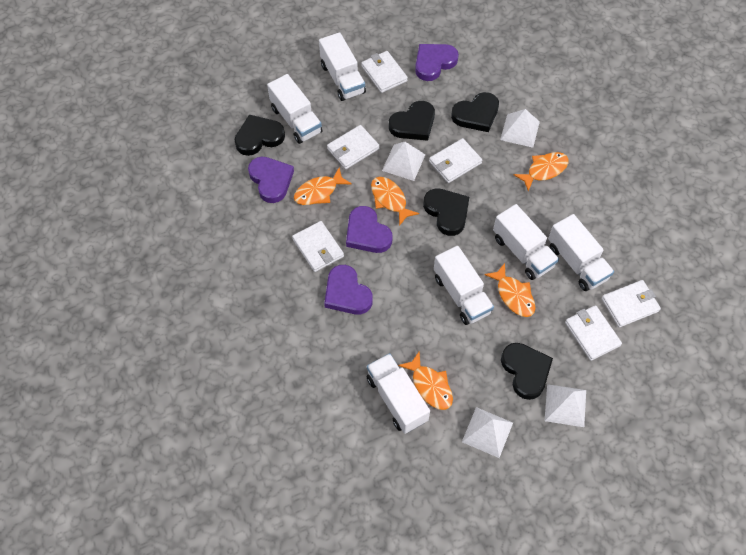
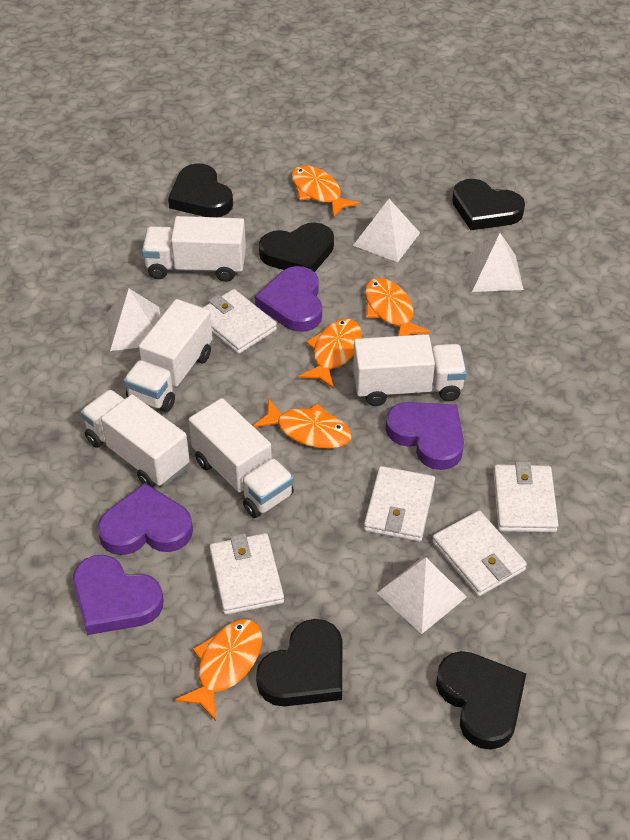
white truck: 6 -> 5
white wallet: 6 -> 5

